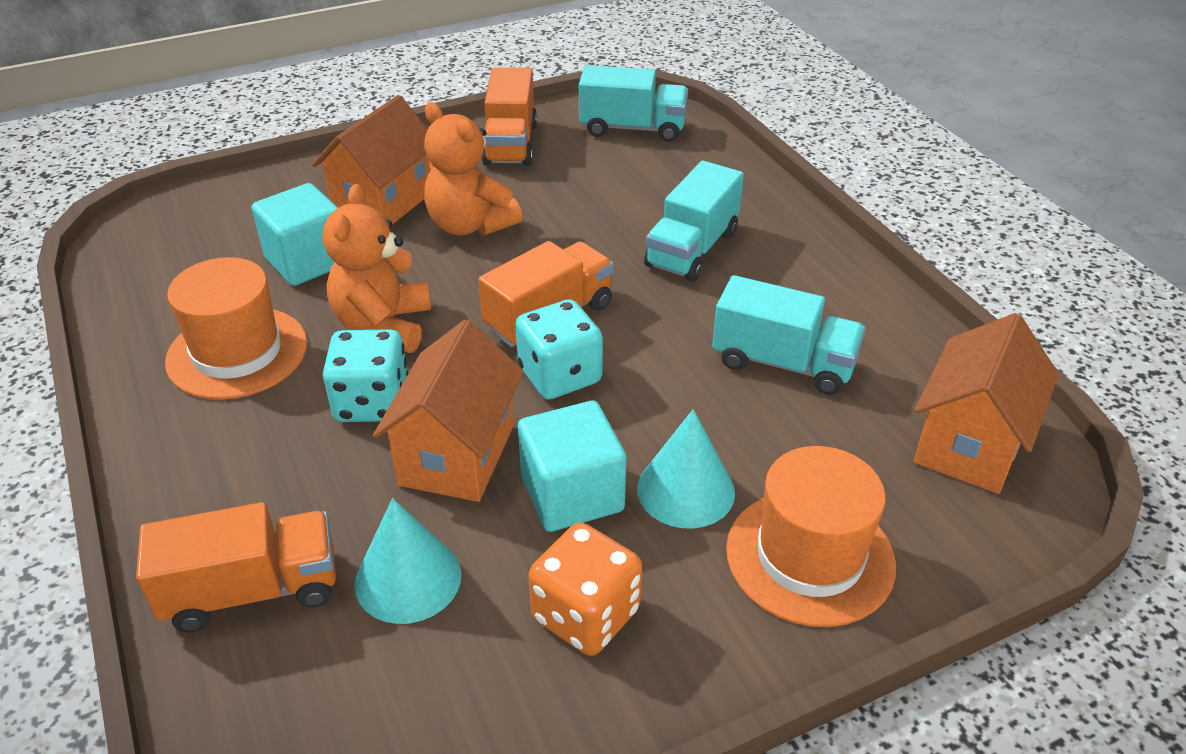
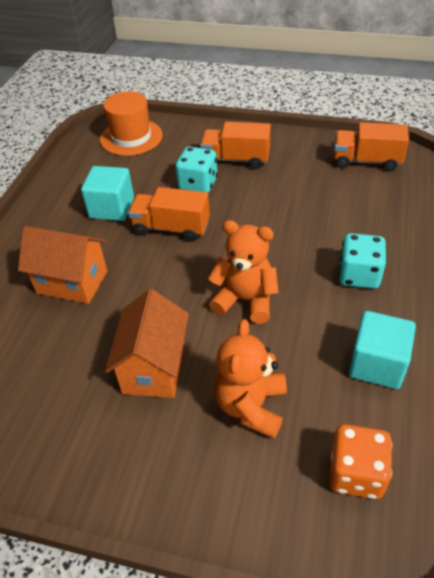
orange hat: 2 -> 1
orange house: 3 -> 2
turquoise cone: 2 -> 0
turquoise truck: 3 -> 0

